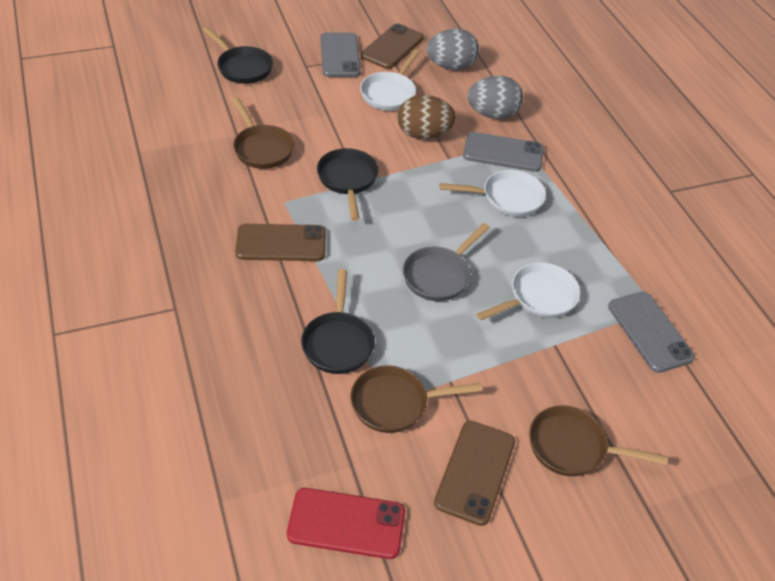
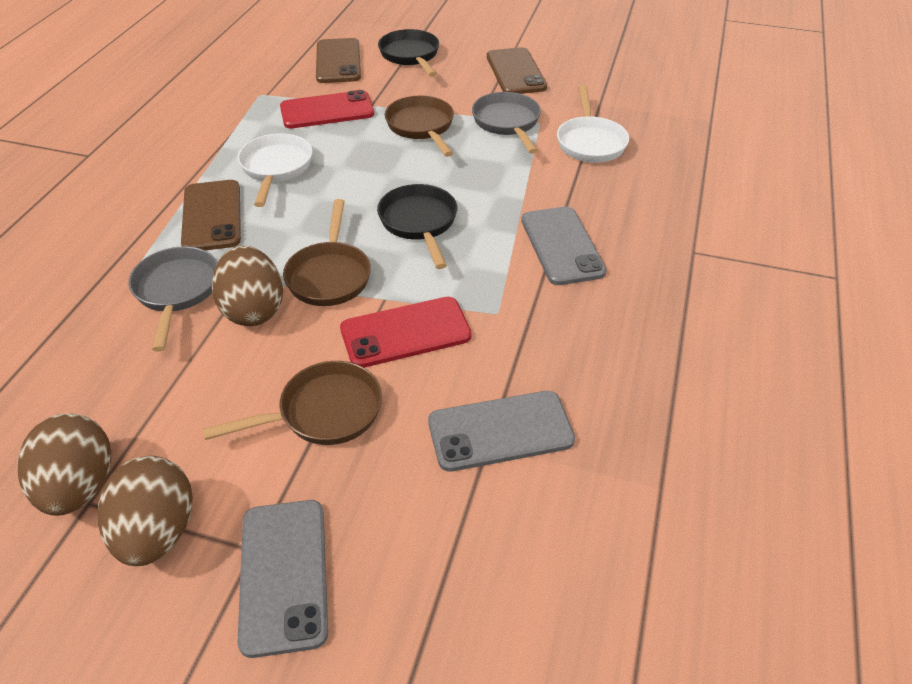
black pan: 3 -> 2
brown egg: 1 -> 3
grey egg: 2 -> 0
grey pan: 1 -> 2
red phone: 1 -> 2
white pan: 3 -> 2

